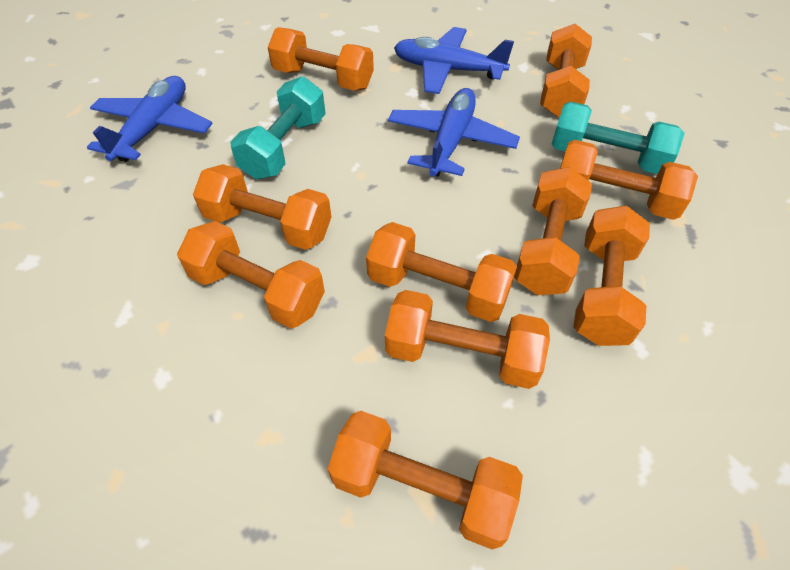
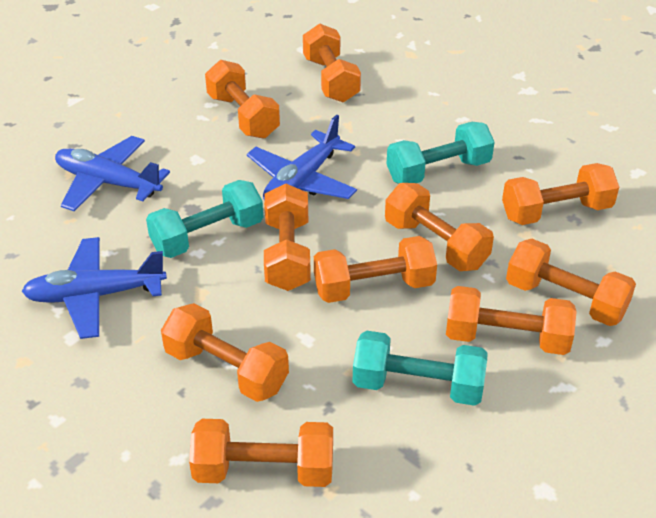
turquoise dumbbell: 2 -> 3

